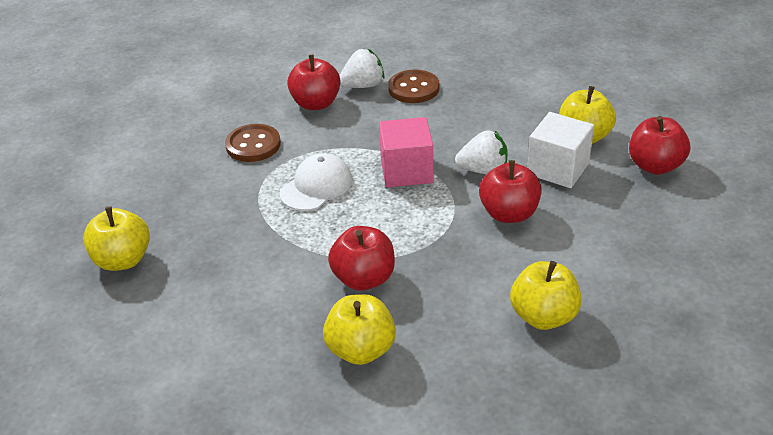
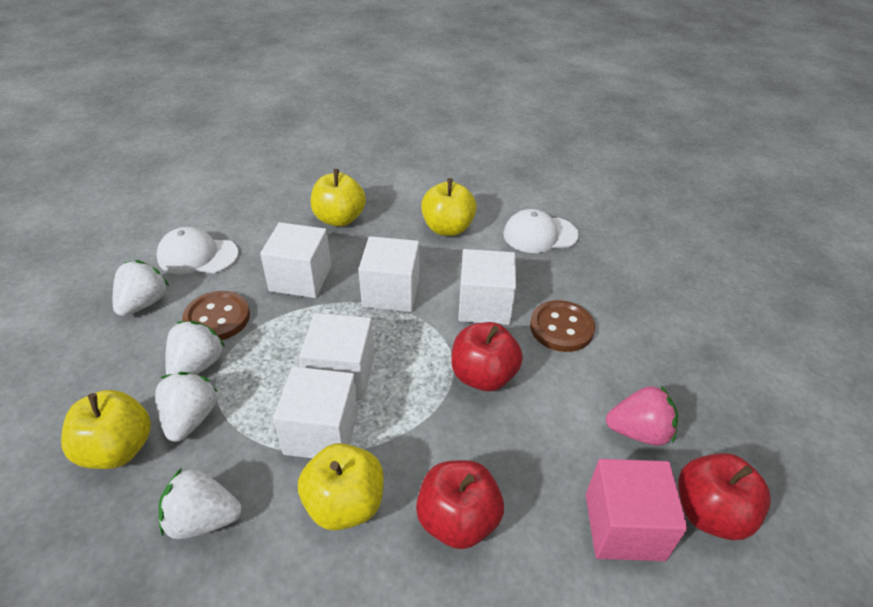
pink strawberry: 0 -> 1
red apple: 4 -> 3
white cap: 1 -> 2
white cube: 1 -> 5
white strawberry: 2 -> 4

